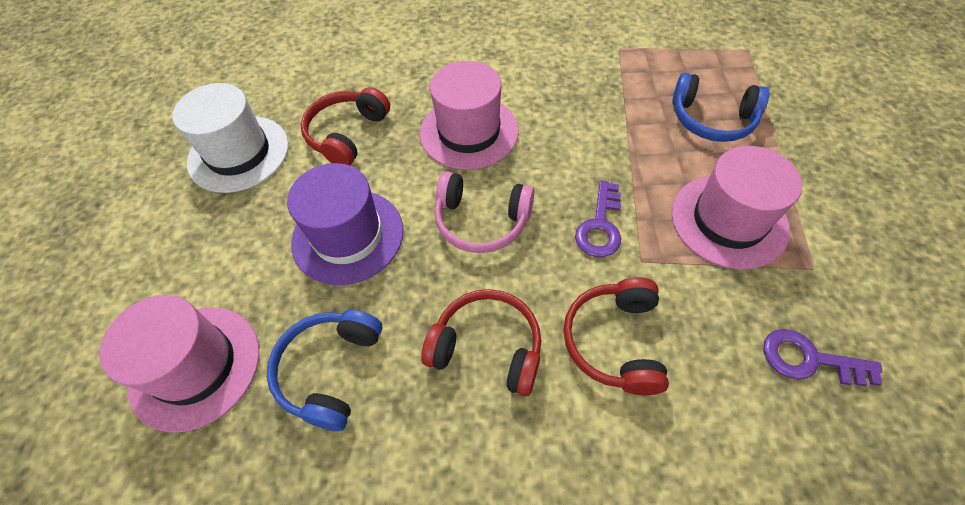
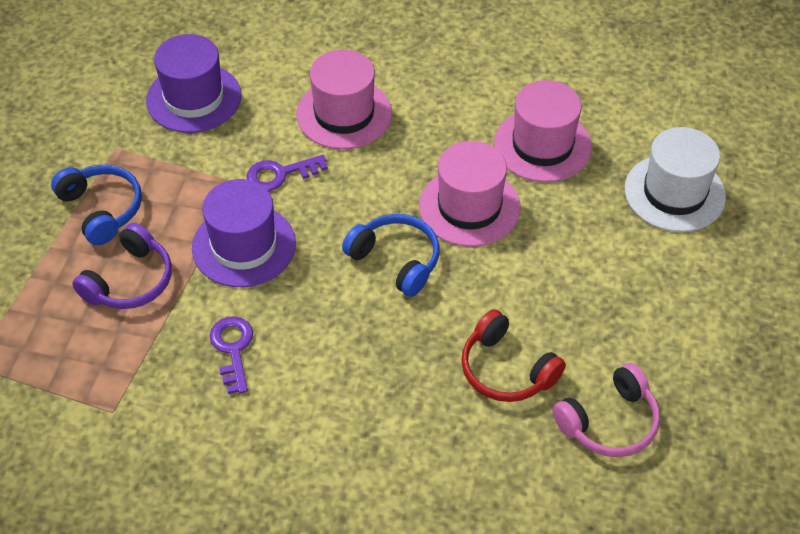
purple hat: 1 -> 2
purple headphones: 0 -> 1
red headphones: 3 -> 1

